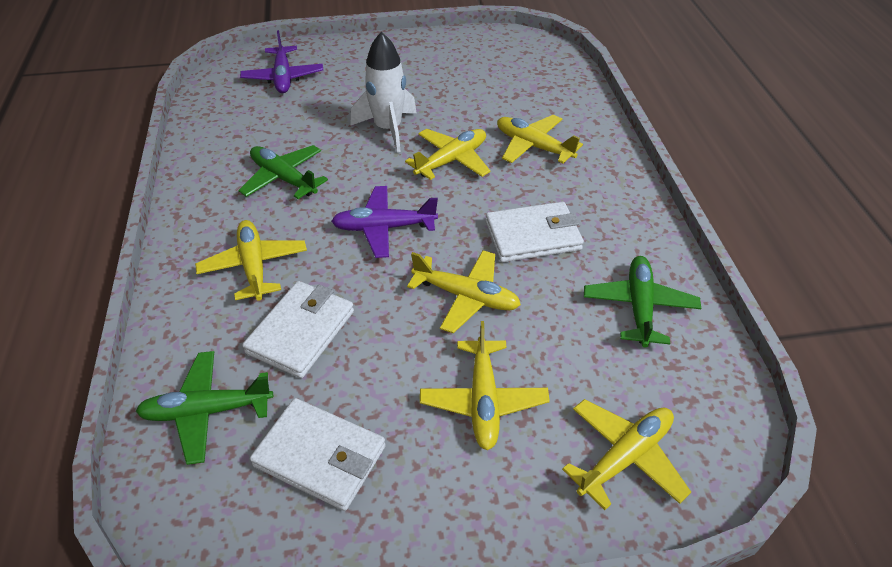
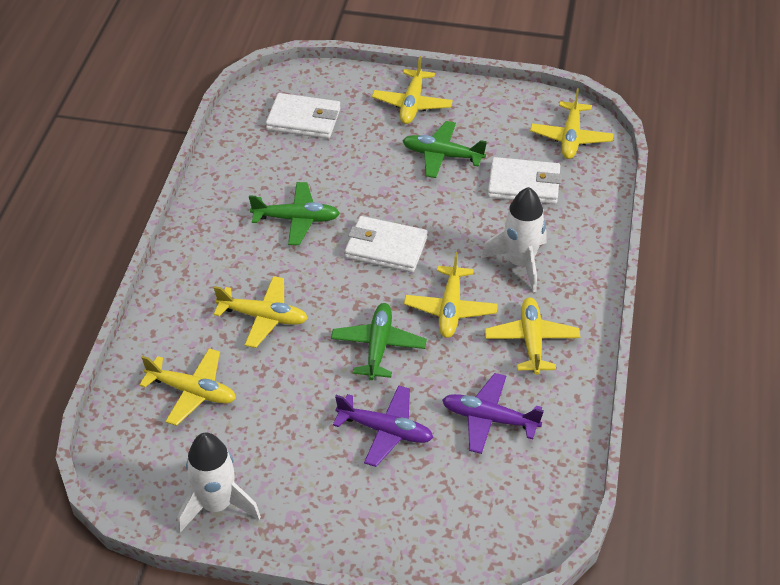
white rocket: 1 -> 2

